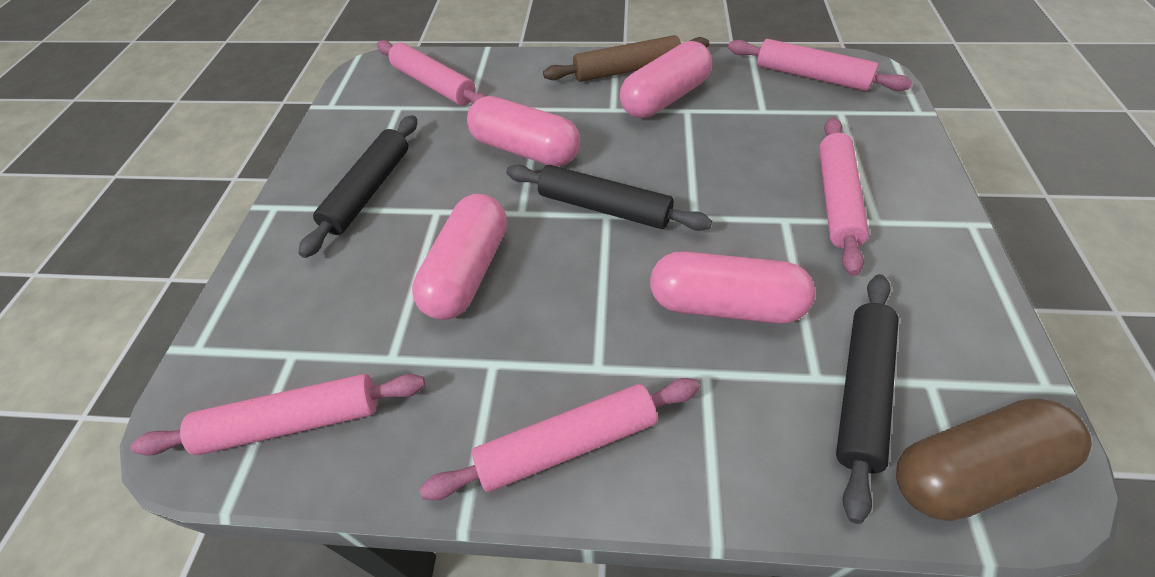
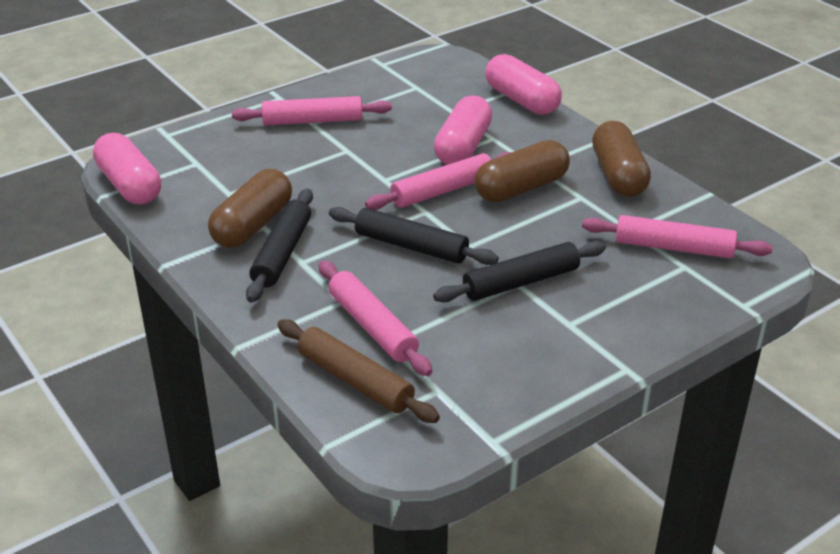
brown capsule: 1 -> 3
pink capsule: 4 -> 3
pink rolling pin: 5 -> 4

